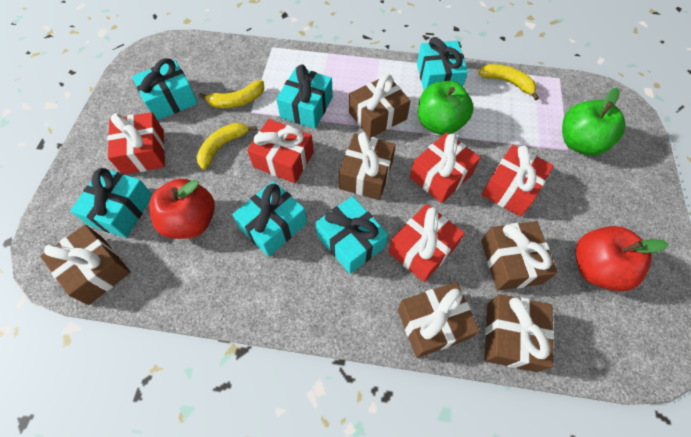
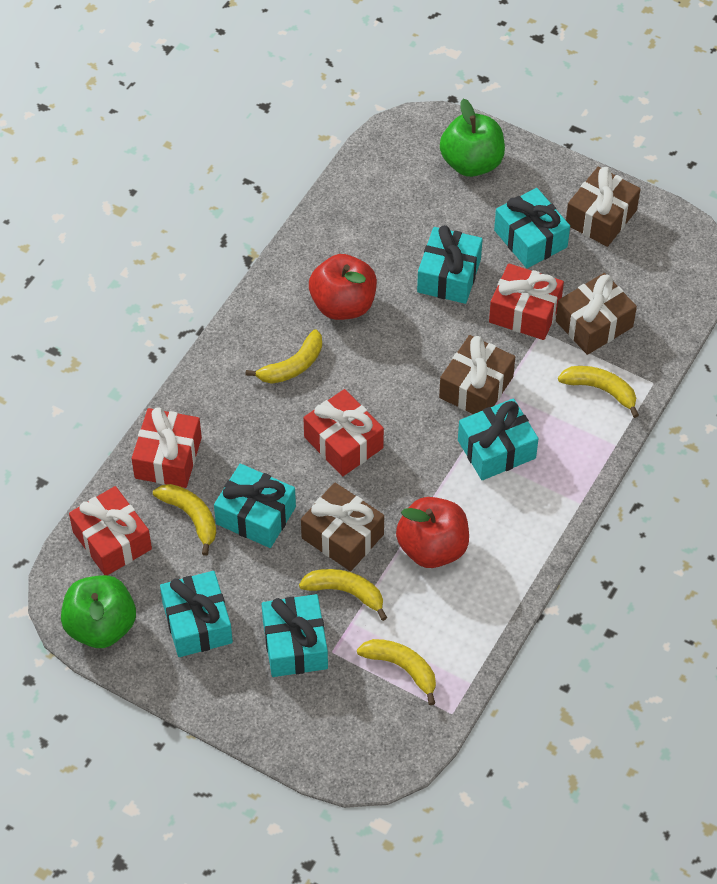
brown gift: 6 -> 4
red gift: 5 -> 4
yellow banana: 3 -> 5

